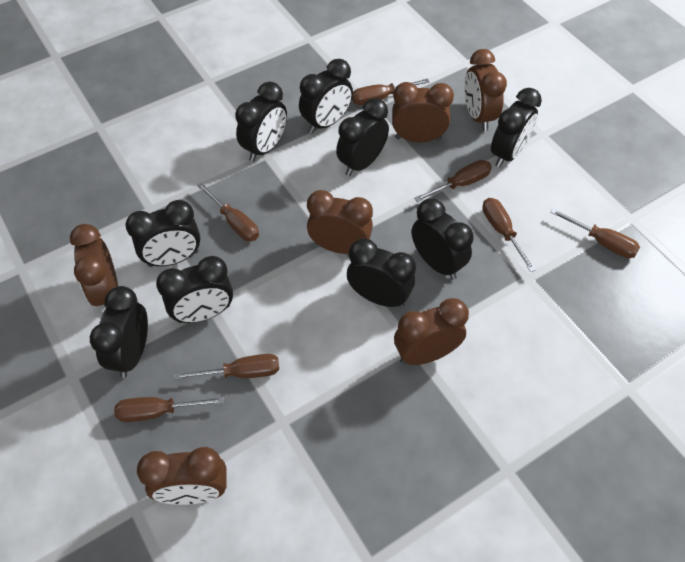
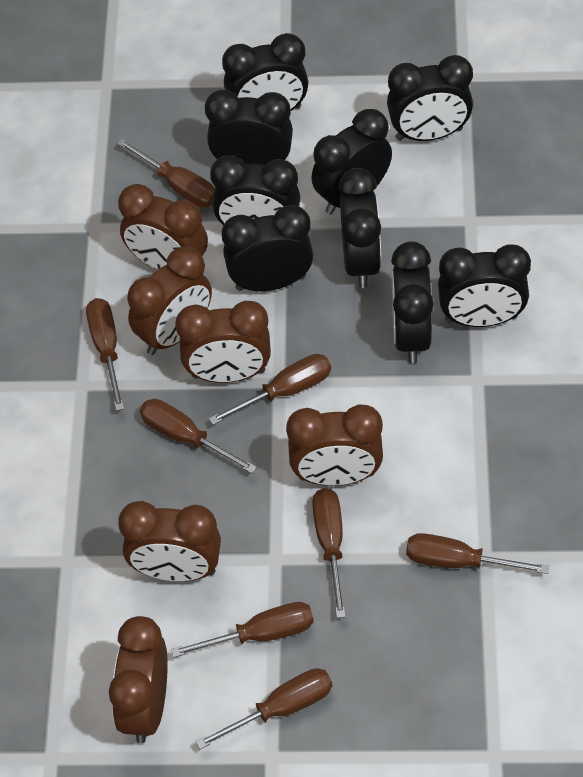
brown screwdriver: 7 -> 8

